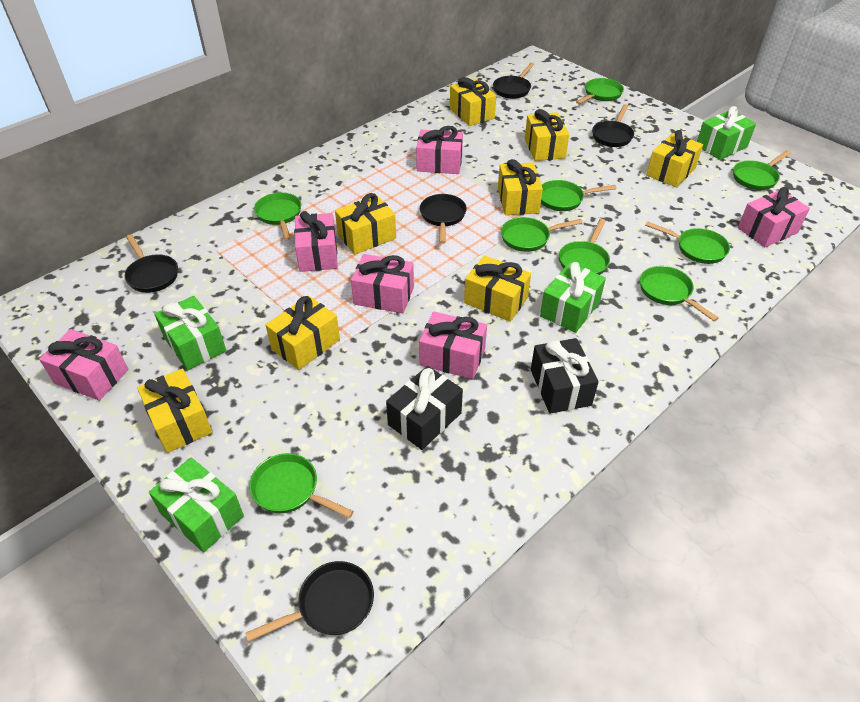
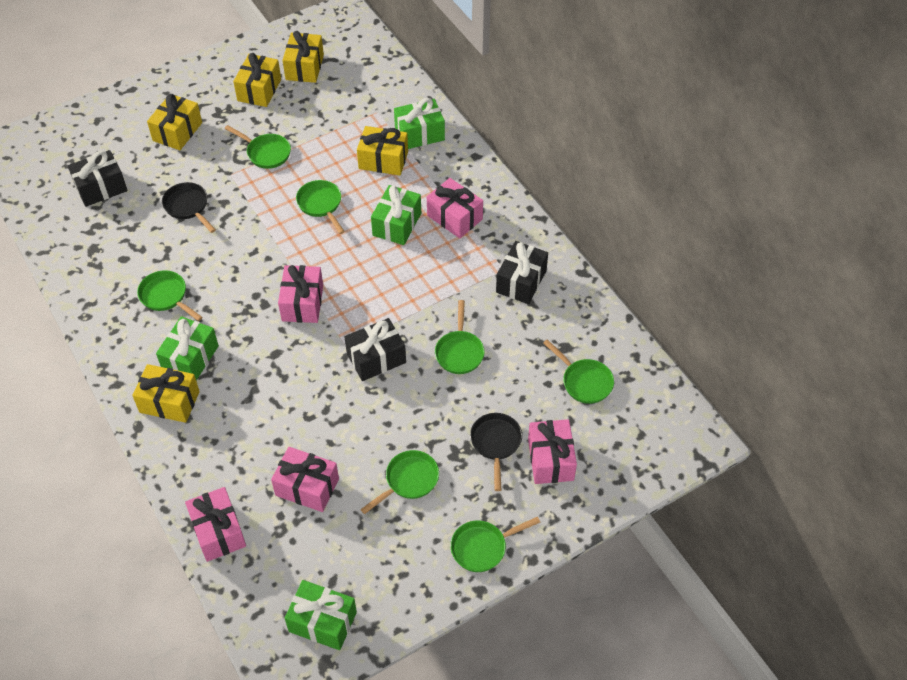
black gift: 2 -> 3
black pan: 5 -> 2
green pan: 9 -> 7
pink gift: 6 -> 5
yellow gift: 8 -> 5

